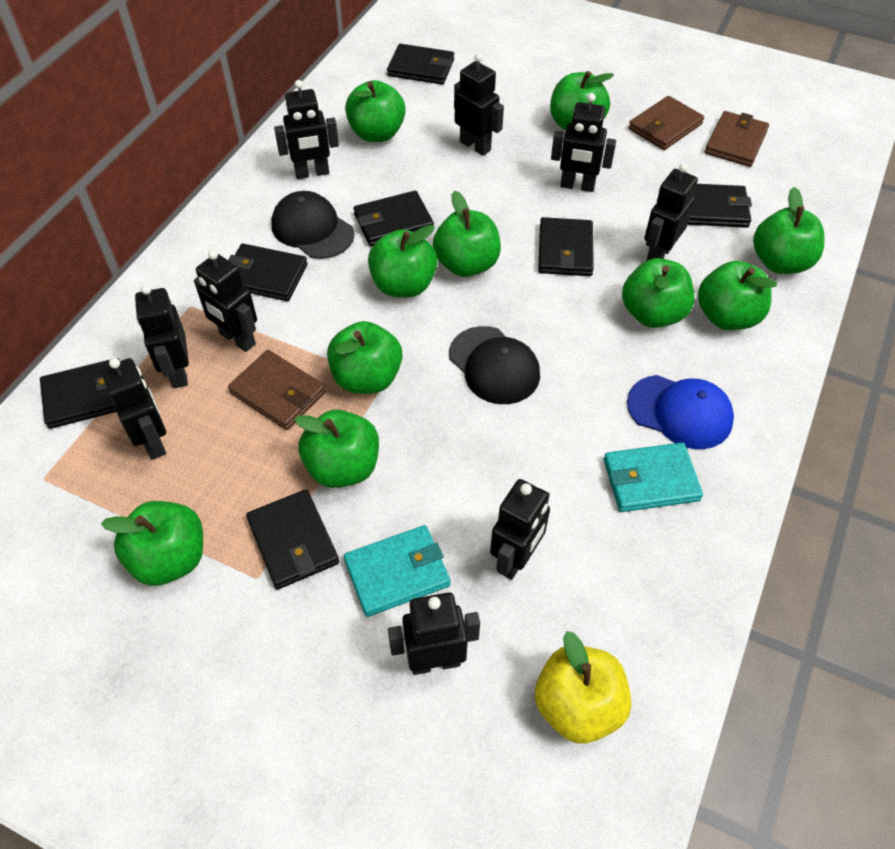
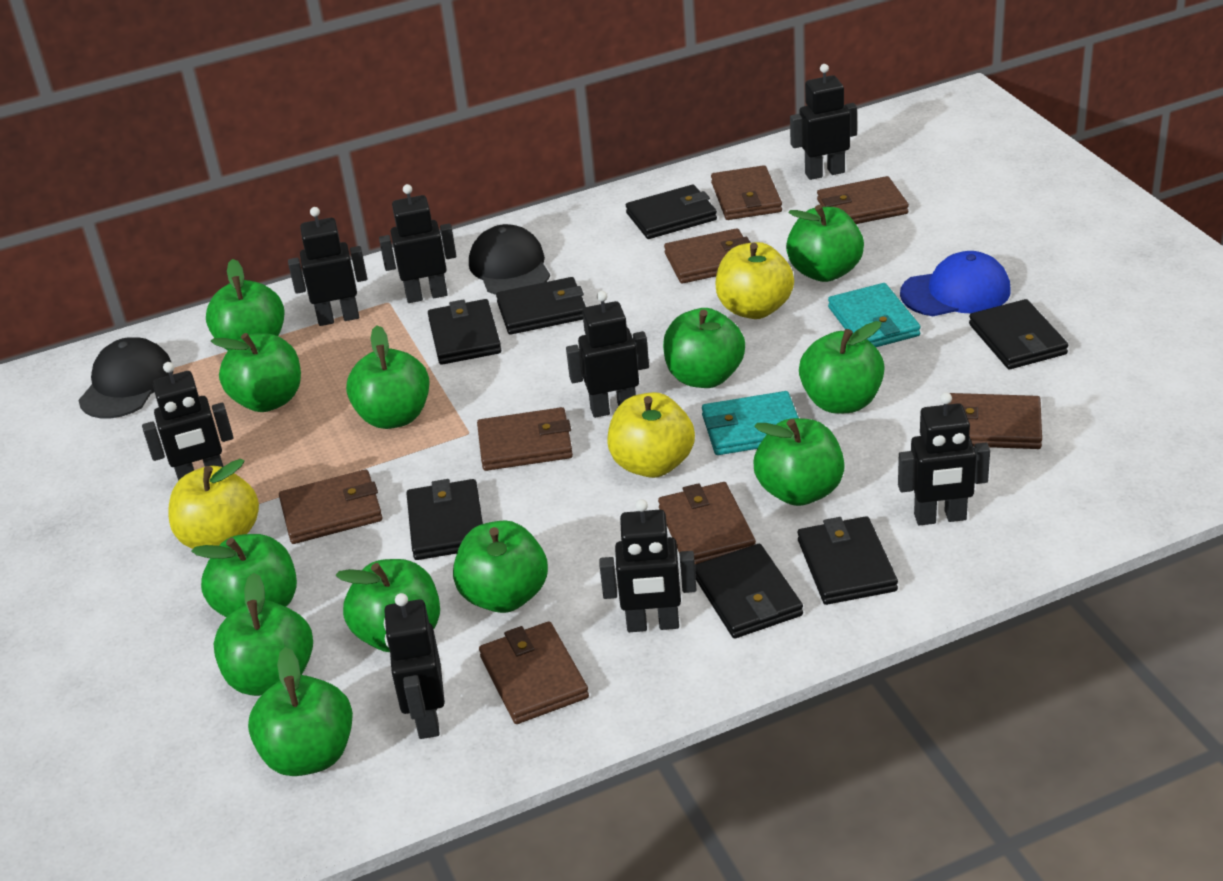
black robot: 9 -> 8
brown wallet: 3 -> 8
green apple: 10 -> 12
yellow apple: 1 -> 3

